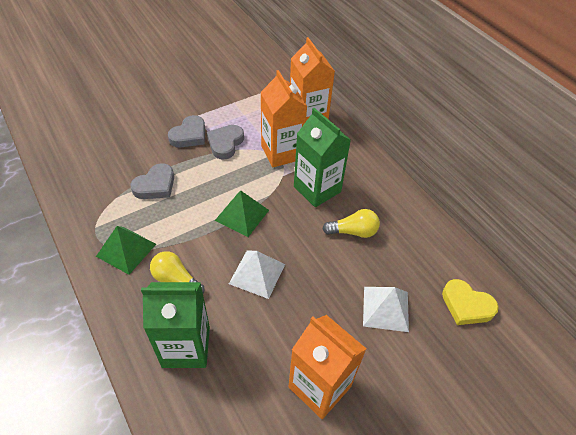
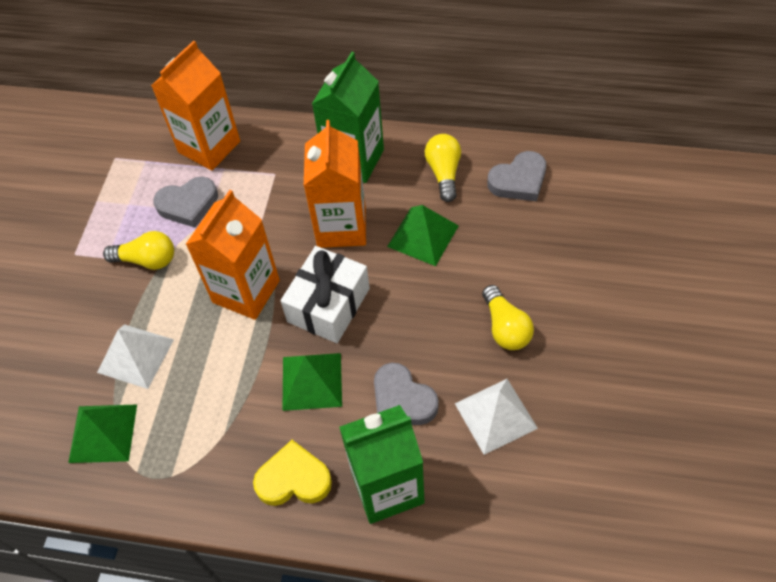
green pyramid: 2 -> 3
white gift: 0 -> 1
yellow light bulb: 2 -> 3

